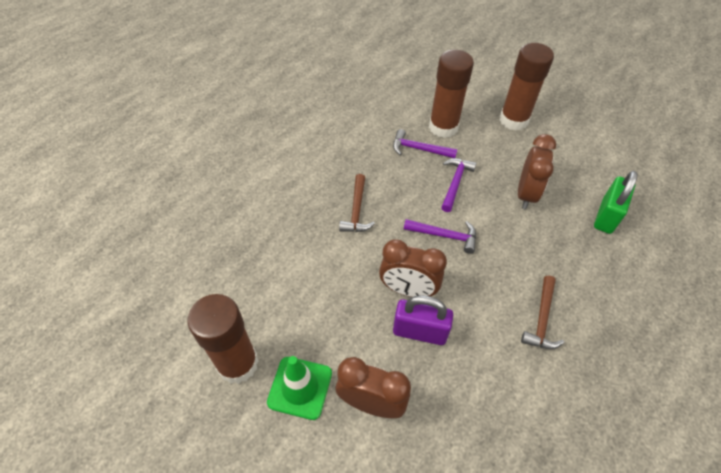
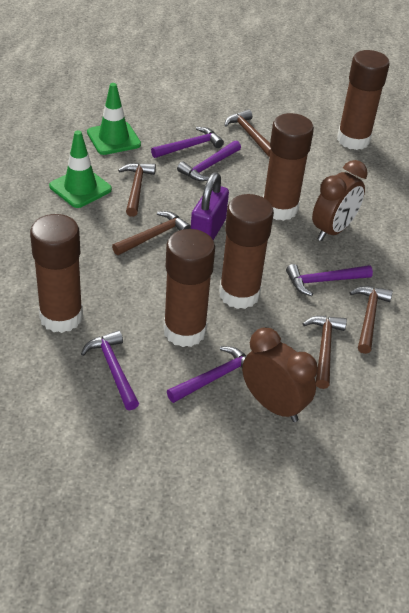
brown clock: 3 -> 2
brown glue stick: 3 -> 5
brown hammer: 2 -> 5
green padlock: 1 -> 0
green traffic cone: 1 -> 2
purple hammer: 3 -> 5

